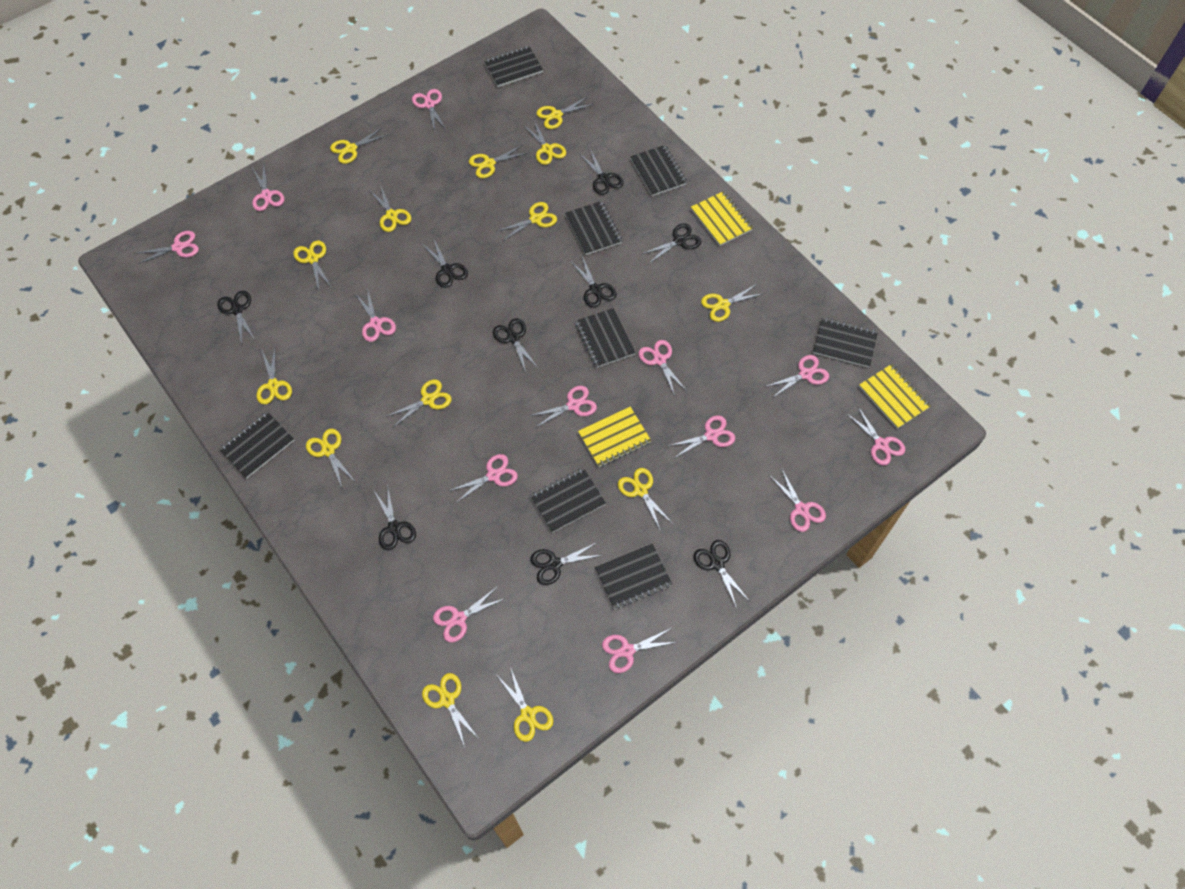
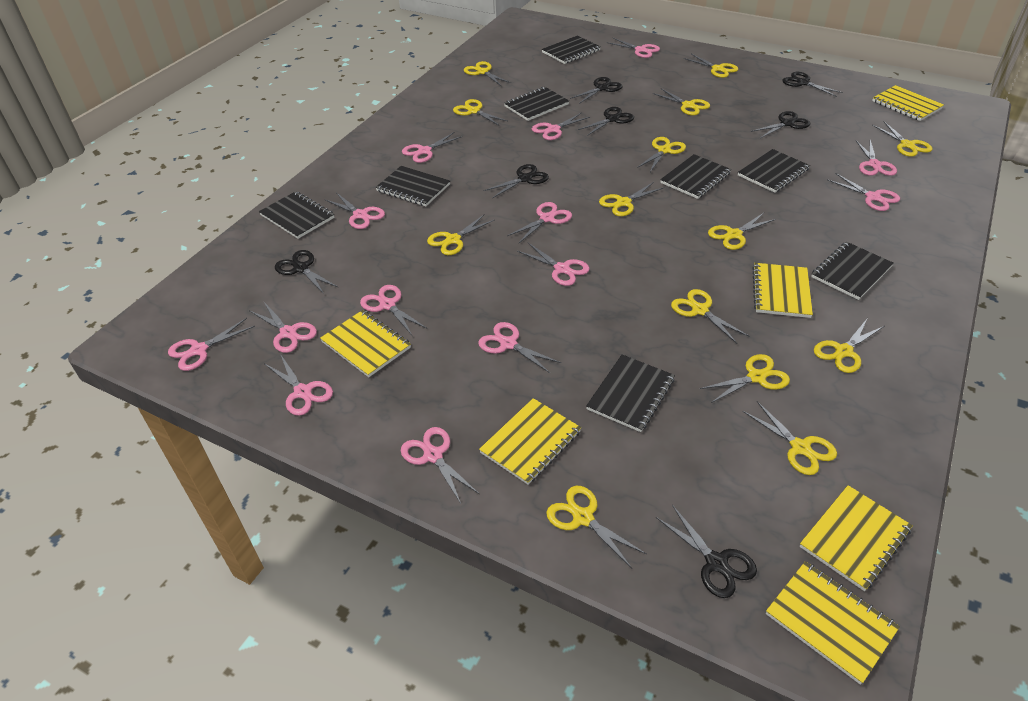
black scissors: 9 -> 7
pink scissors: 13 -> 14
yellow notebook: 3 -> 6

